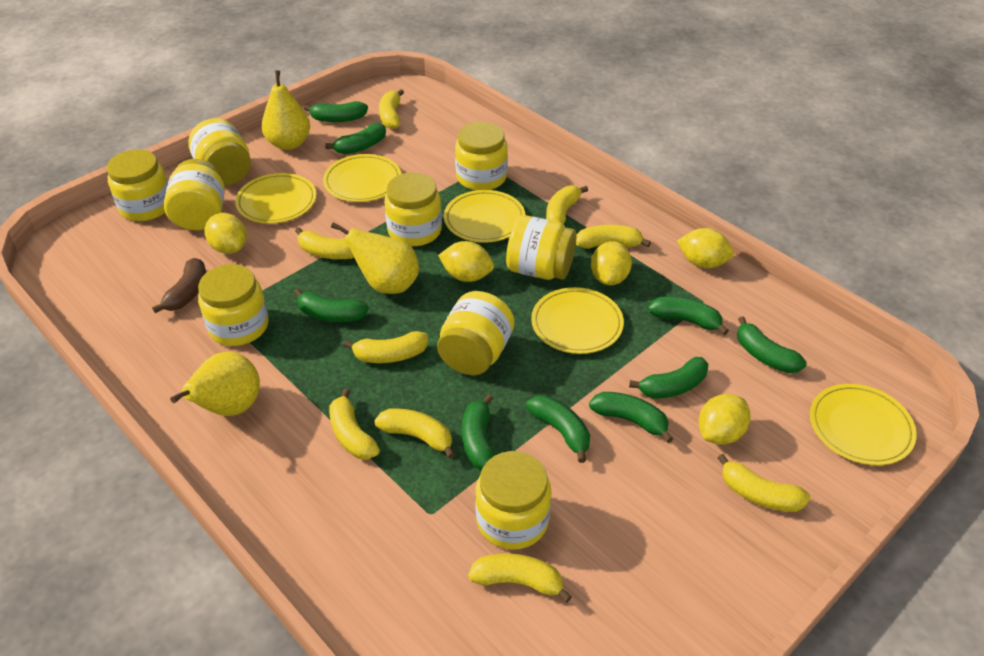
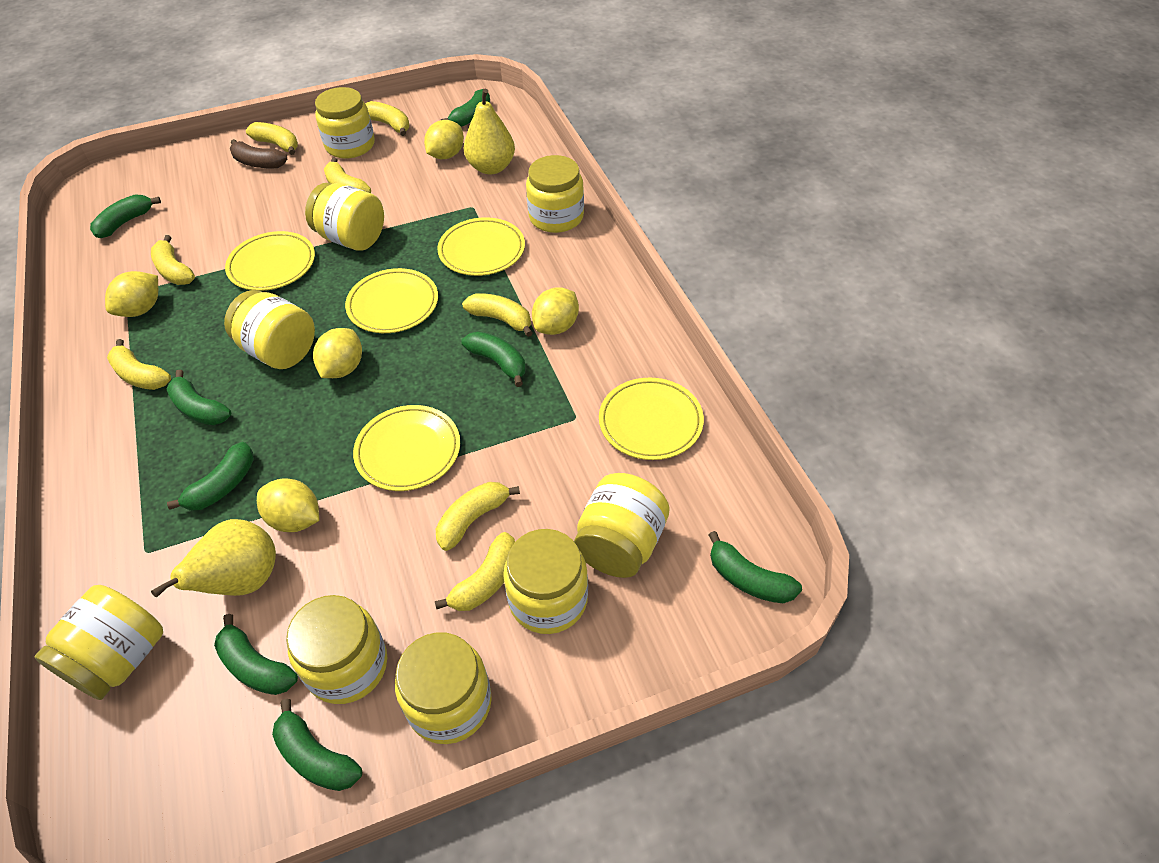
green banana: 9 -> 8
yellow banana: 9 -> 8
yellow pear: 3 -> 2

